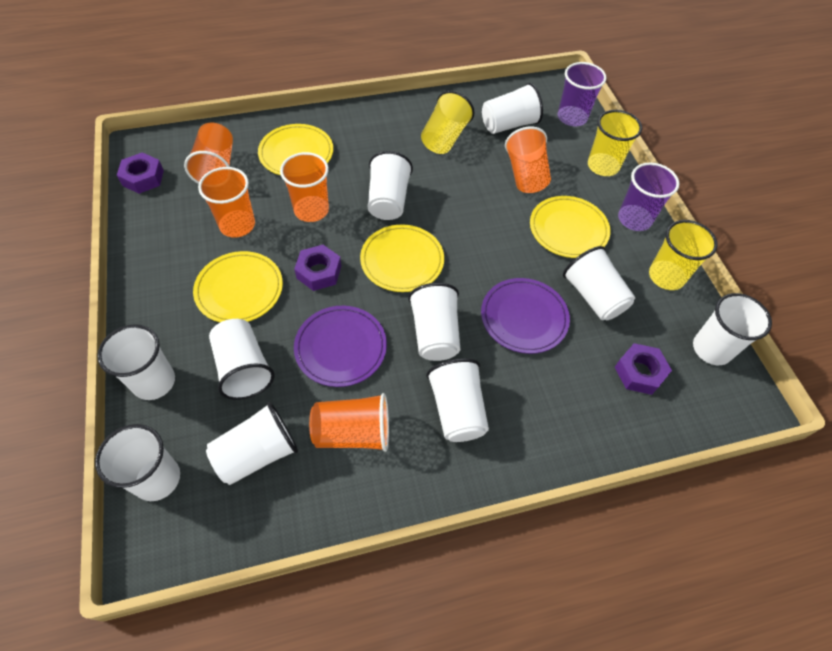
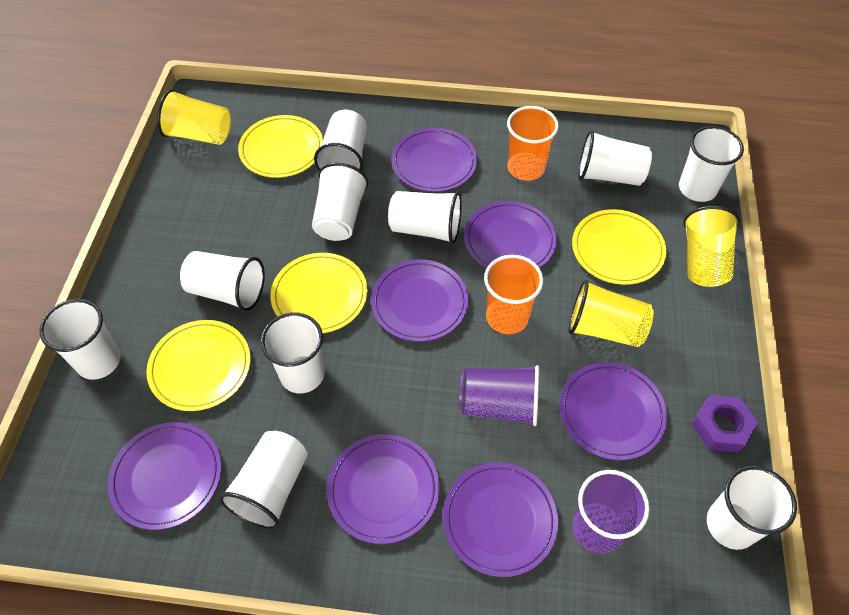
orange cup: 5 -> 2
purple nut: 3 -> 1
purple plate: 2 -> 7

